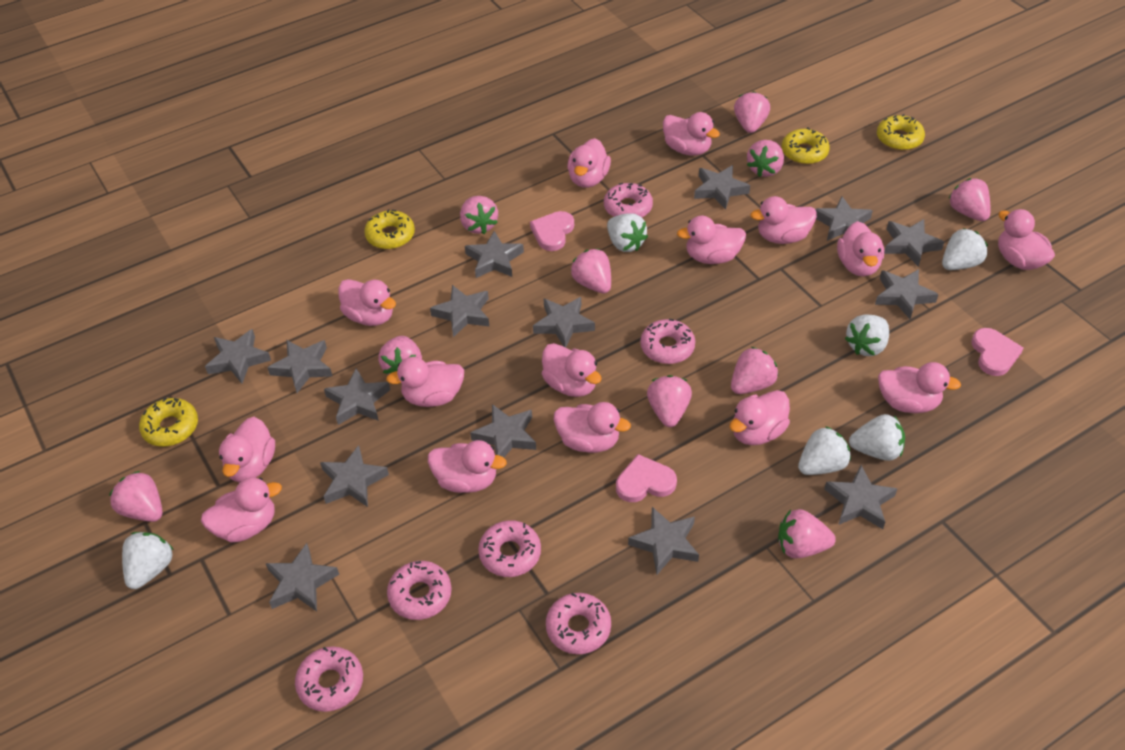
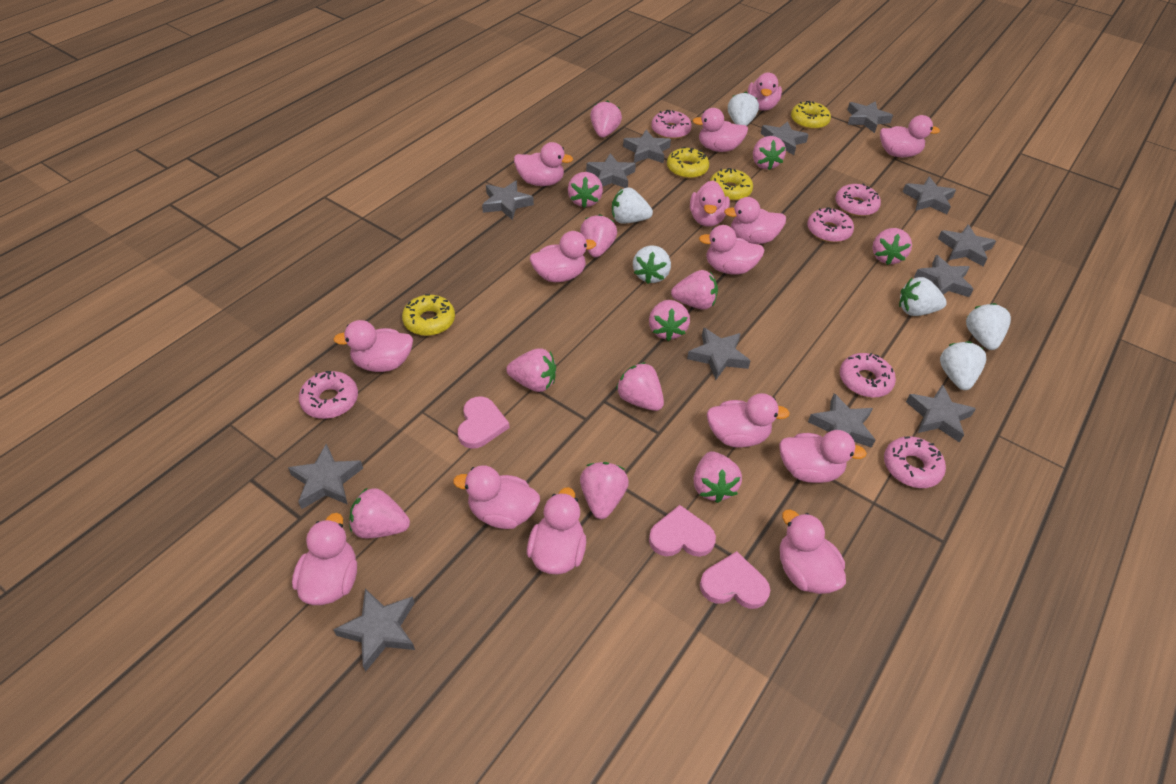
grey star: 15 -> 13
pink strawberry: 10 -> 12

